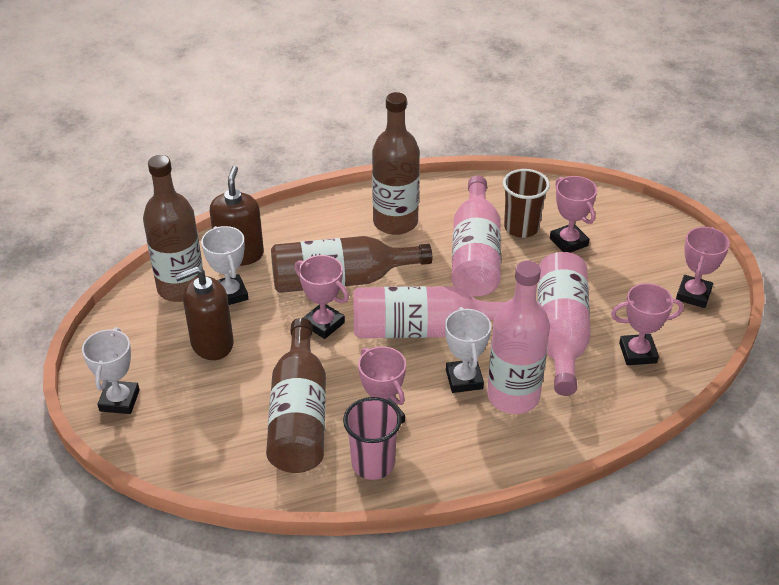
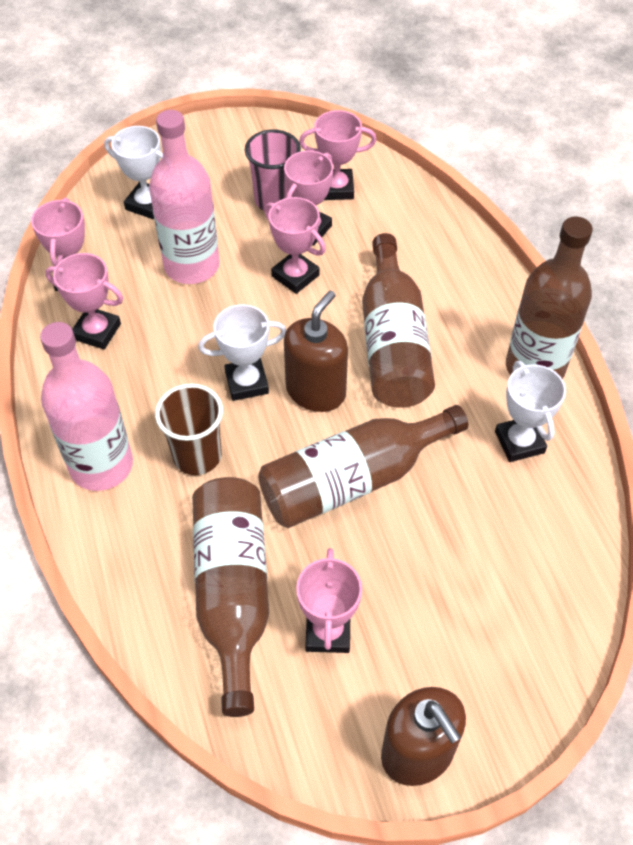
pink bottle: 4 -> 2
pink trophy: 5 -> 6

